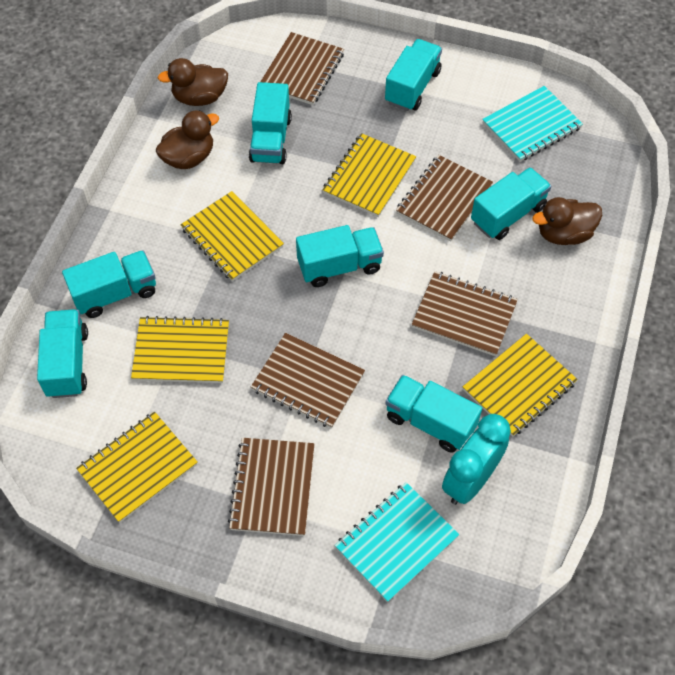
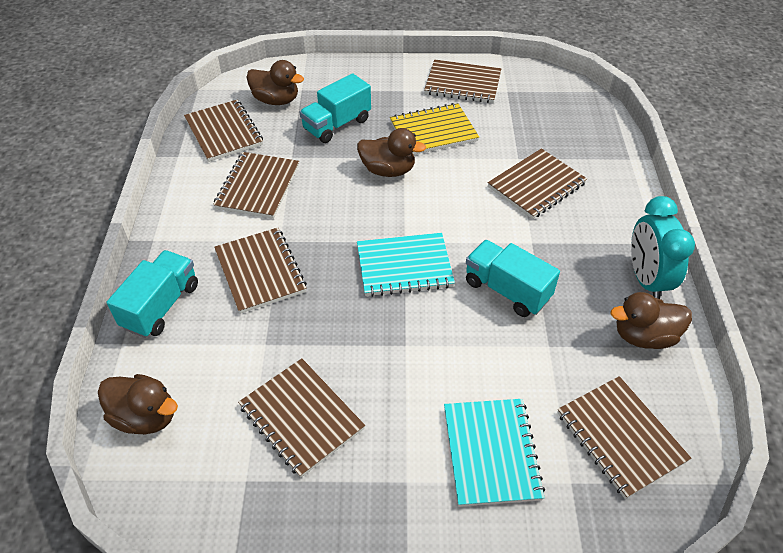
brown duck: 3 -> 4
brown notebook: 5 -> 7
turquoise truck: 7 -> 3
yellow notebook: 5 -> 1

